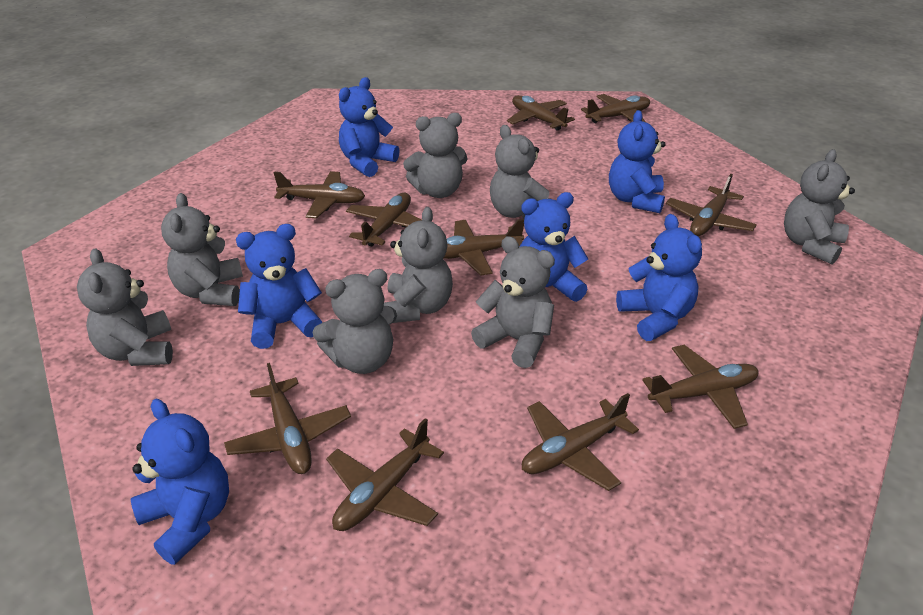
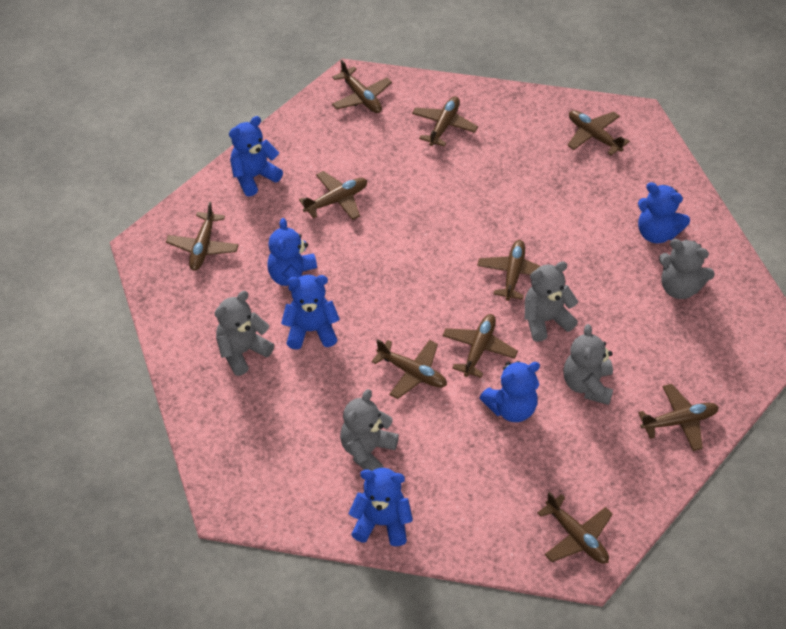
grey teddy bear: 8 -> 5

